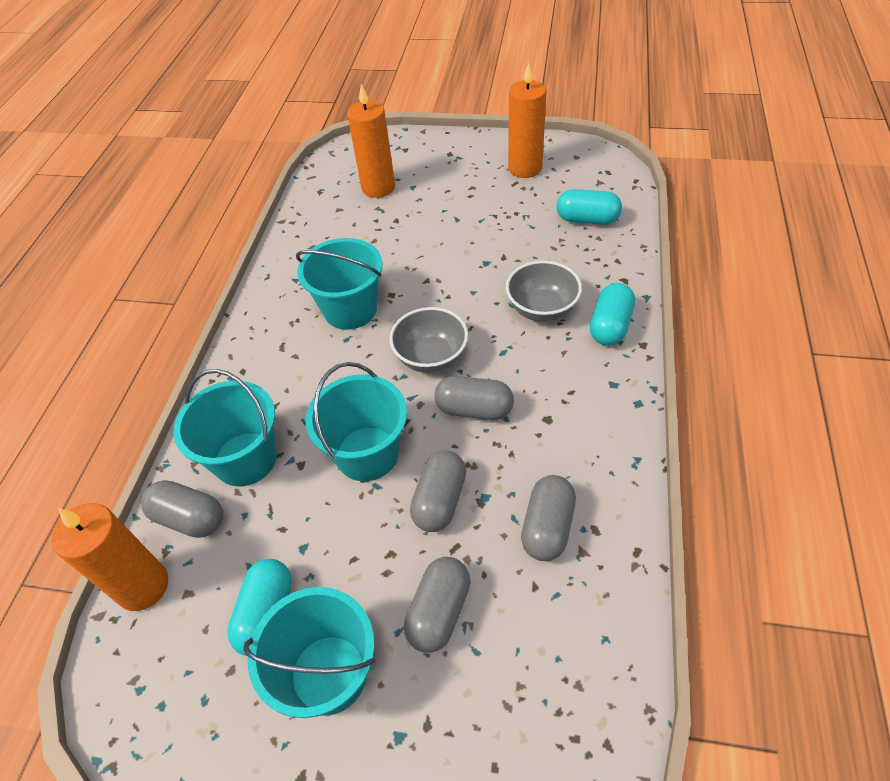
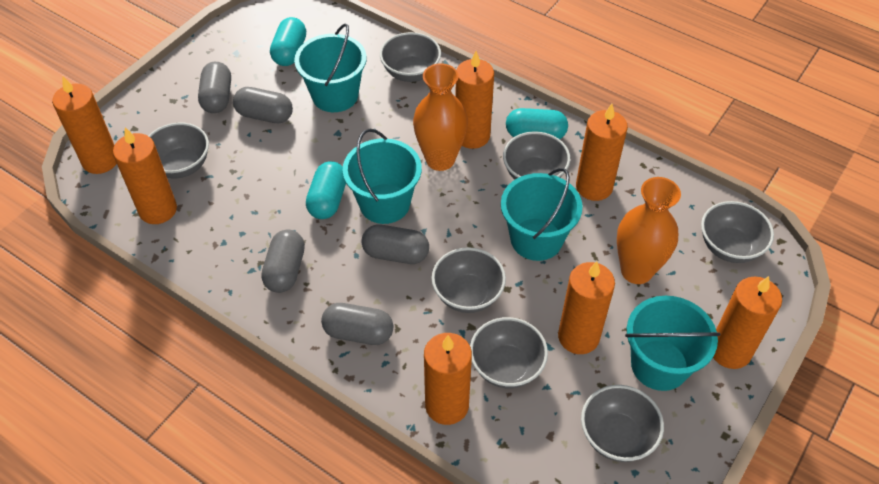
grey bowl: 2 -> 7
orange candle: 3 -> 7
orange vase: 0 -> 2

